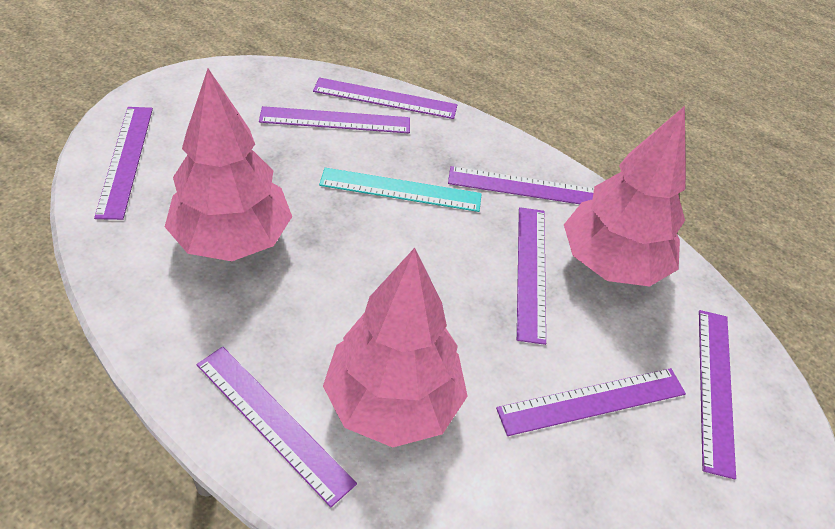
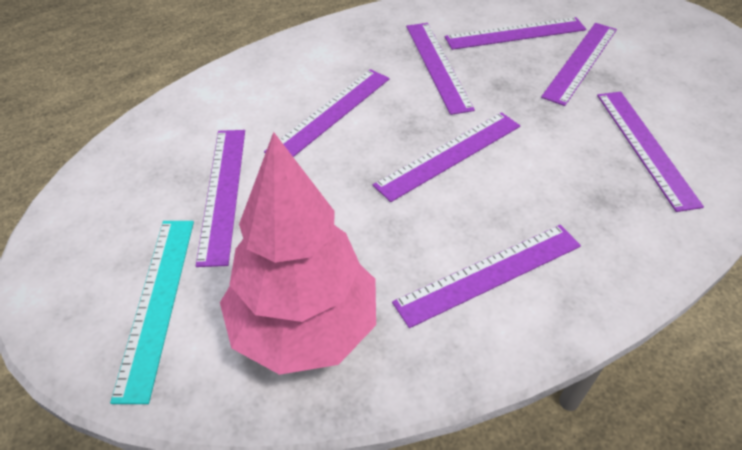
pink tree: 3 -> 1

